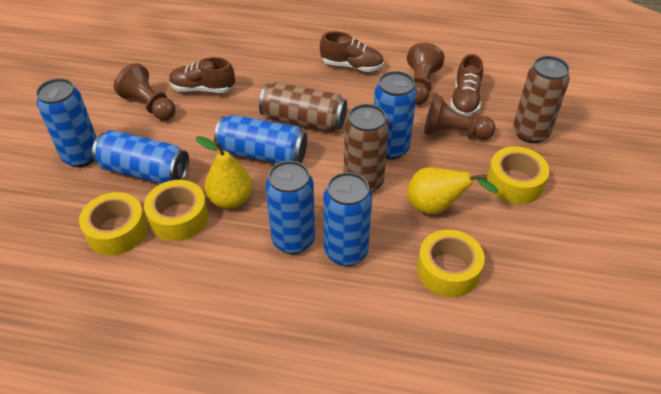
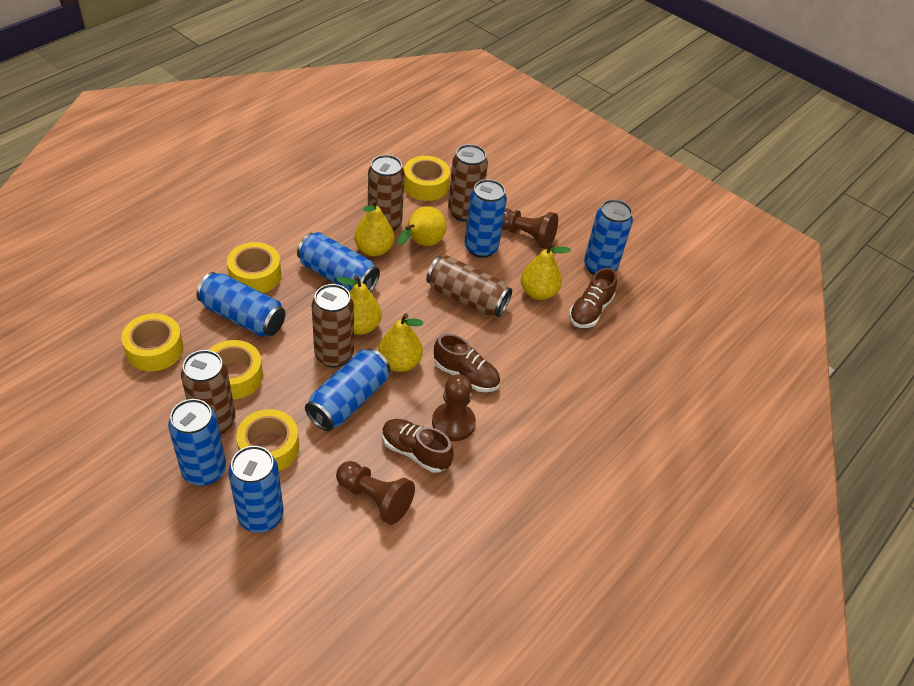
blue can: 6 -> 7
brown can: 3 -> 5
yellow pear: 2 -> 5
yellow tape: 4 -> 5

